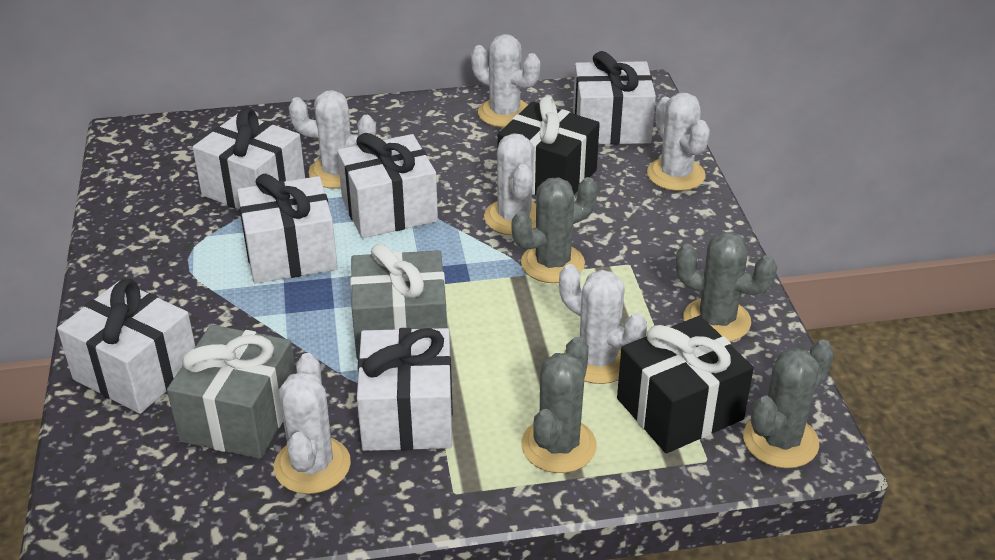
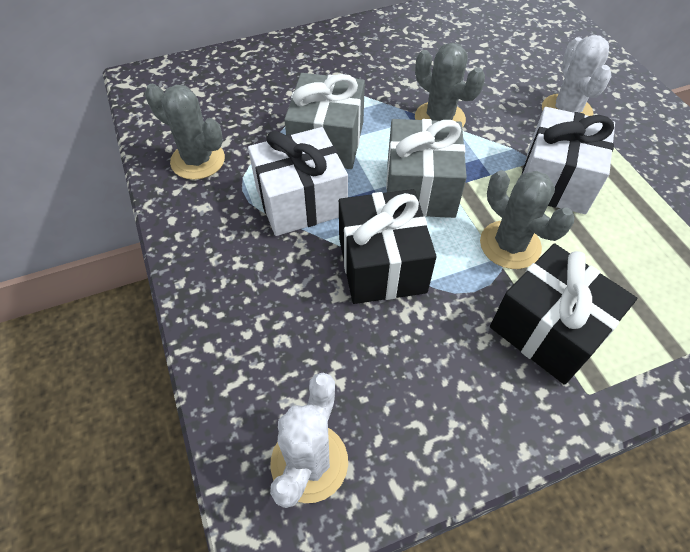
grey cactus: 4 -> 3
white cactus: 6 -> 2
white gift: 6 -> 2

